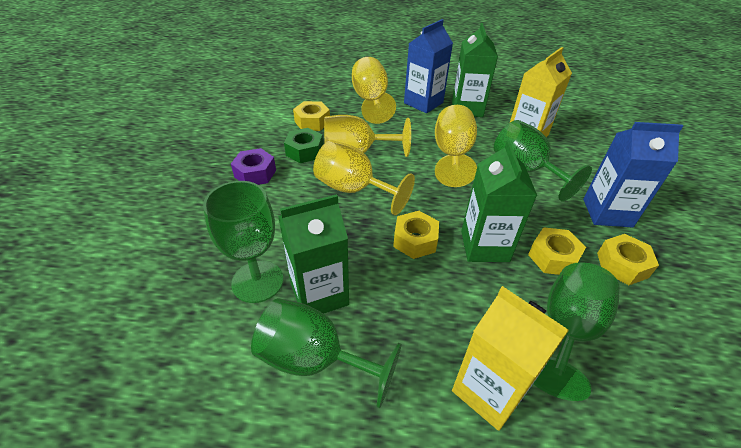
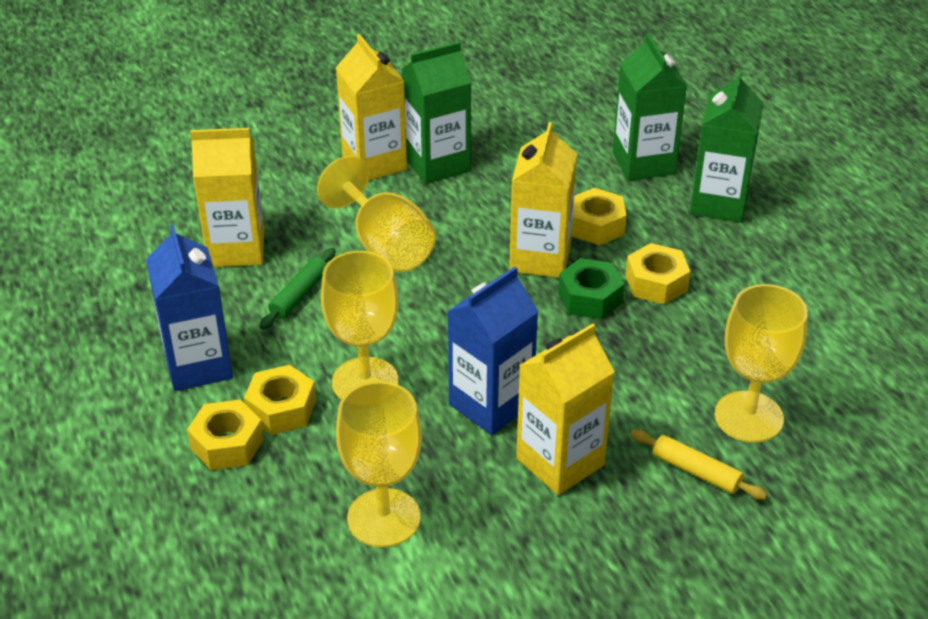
green goblet: 4 -> 0
green rolling pin: 0 -> 1
purple nut: 1 -> 0
yellow carton: 2 -> 4
yellow rolling pin: 0 -> 1

